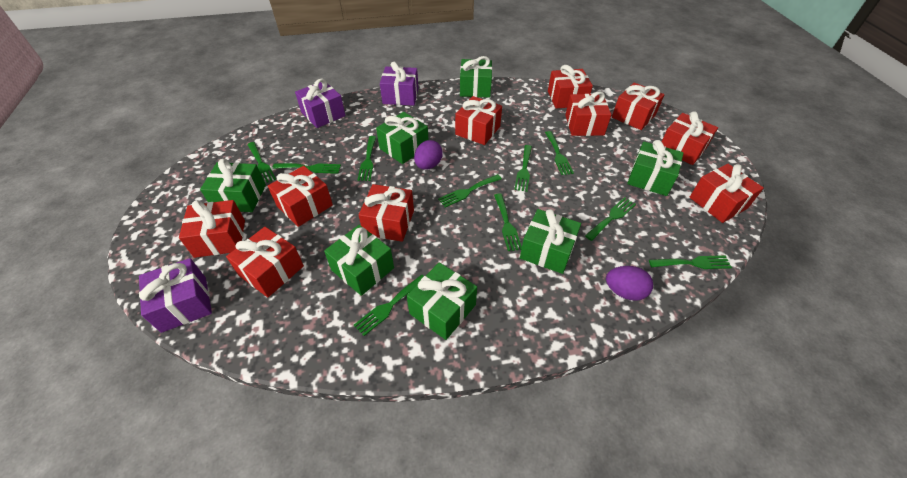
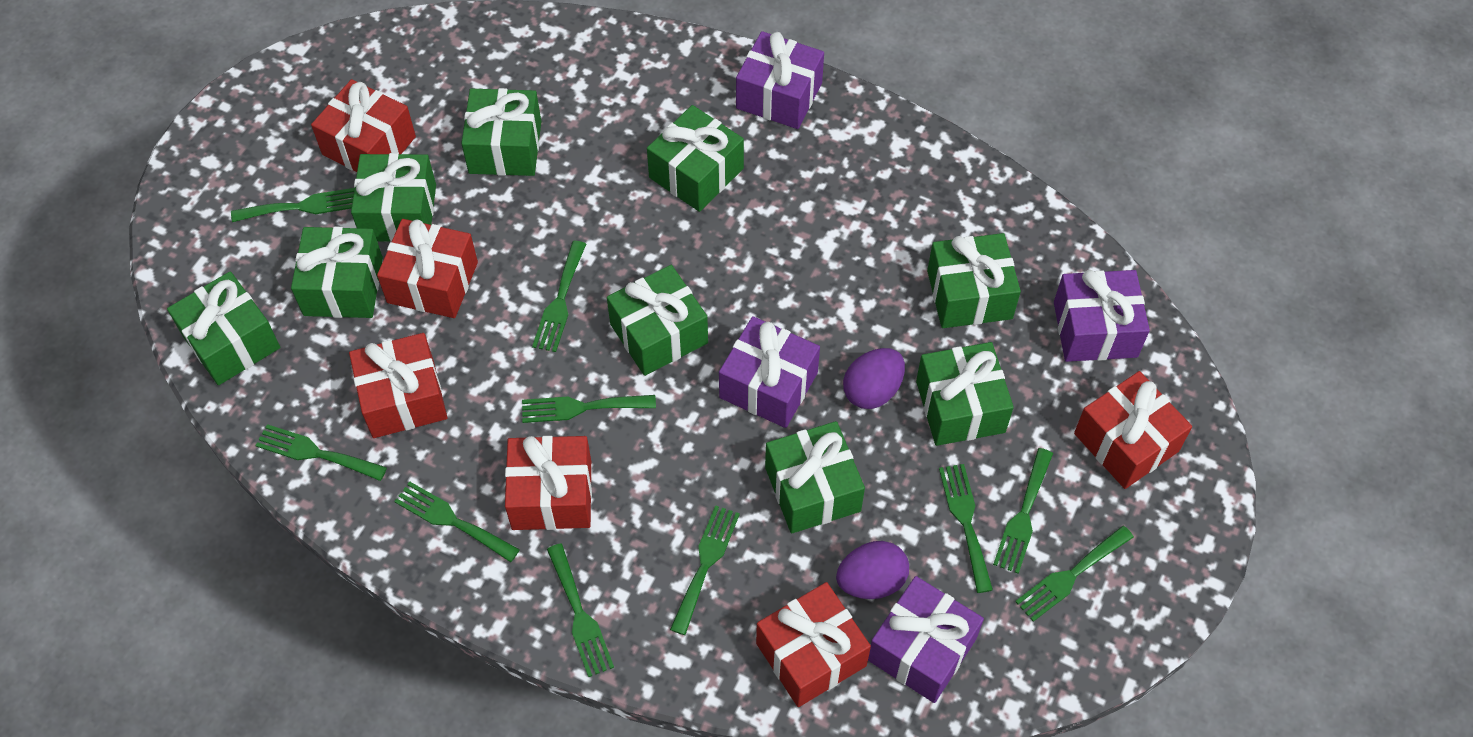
green gift: 7 -> 9
purple gift: 3 -> 4
red gift: 10 -> 6

